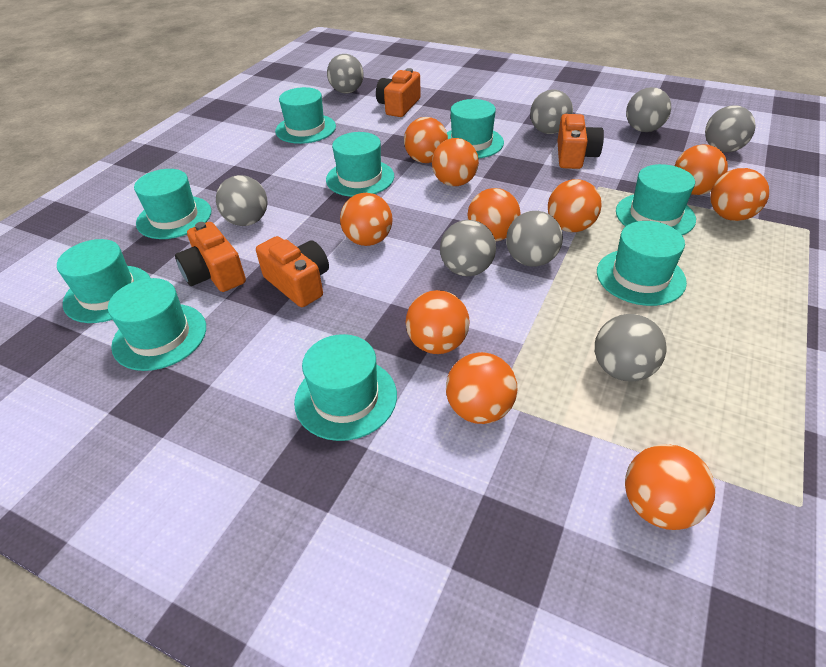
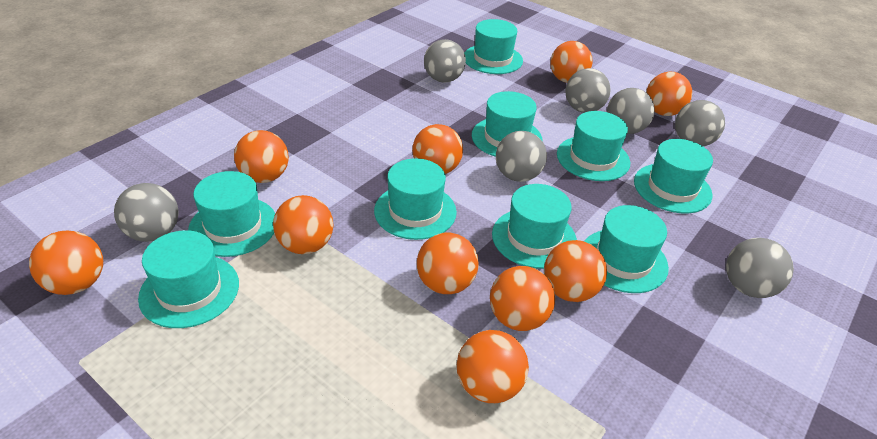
grey ball: 8 -> 7
orange camera: 4 -> 0

